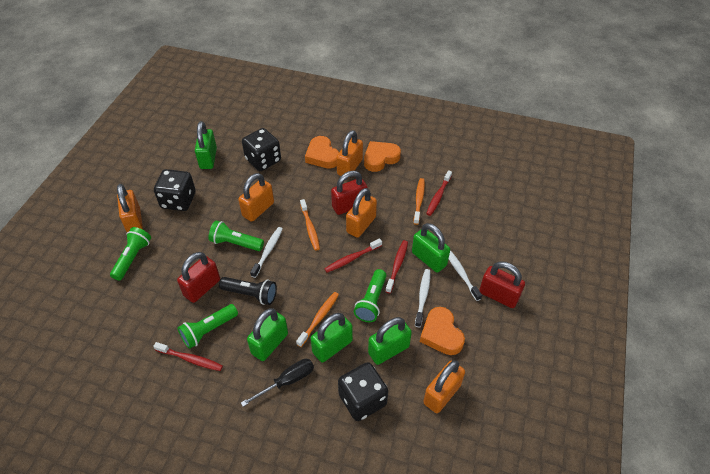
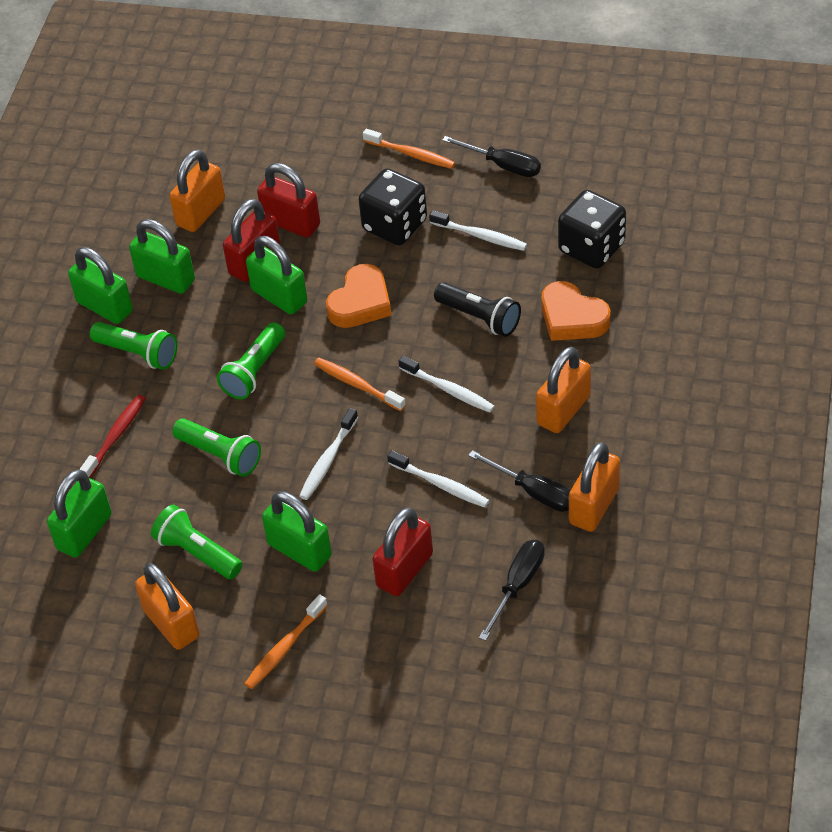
black dice: 3 -> 2
black screwdriver: 1 -> 3
orange heart: 3 -> 2
orange padlock: 5 -> 4
red toothbrush: 4 -> 1
white toothbrush: 3 -> 4

